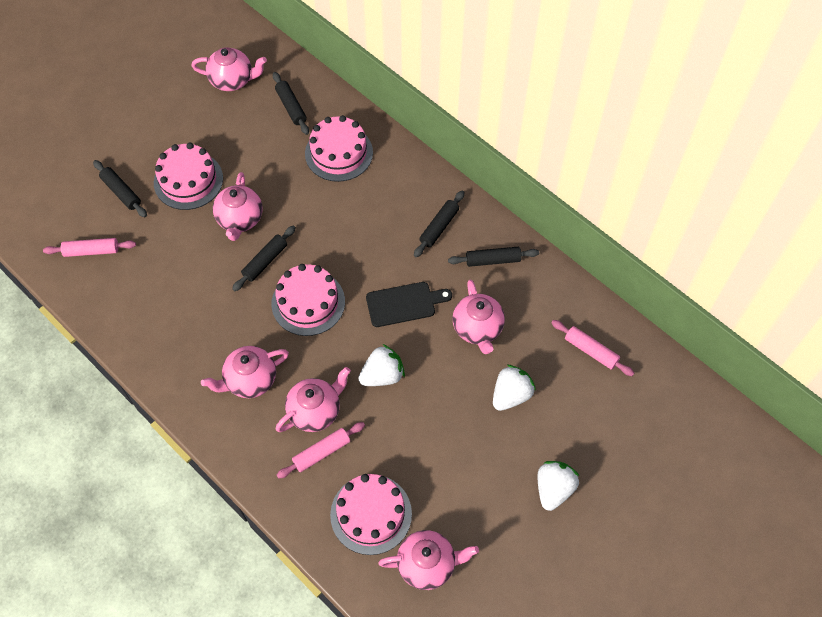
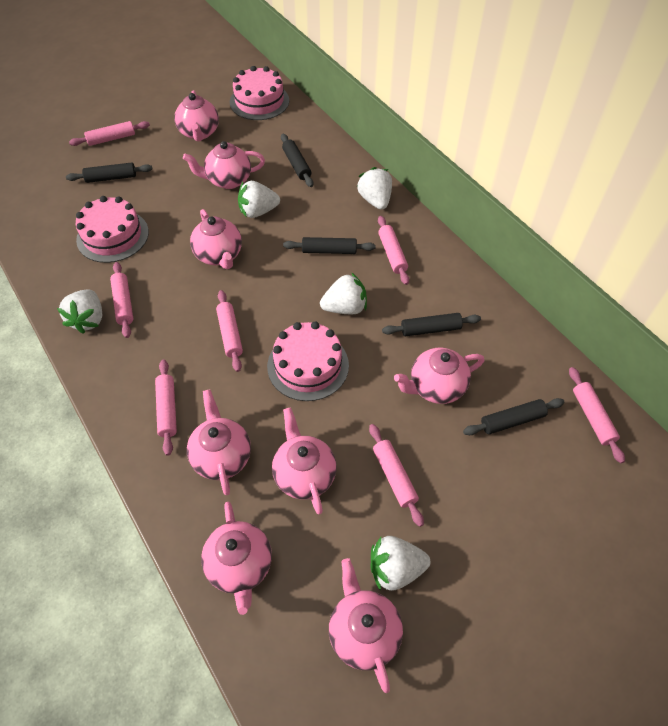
black cutting board: 1 -> 0
pink cake: 4 -> 3
pink rolling pin: 3 -> 7
pink teapot: 6 -> 8
white strawberry: 3 -> 5

